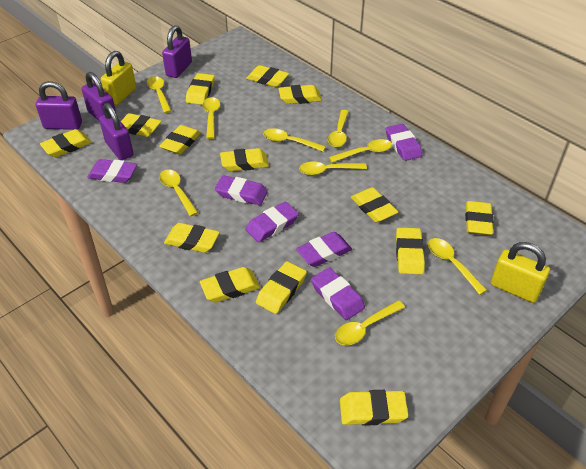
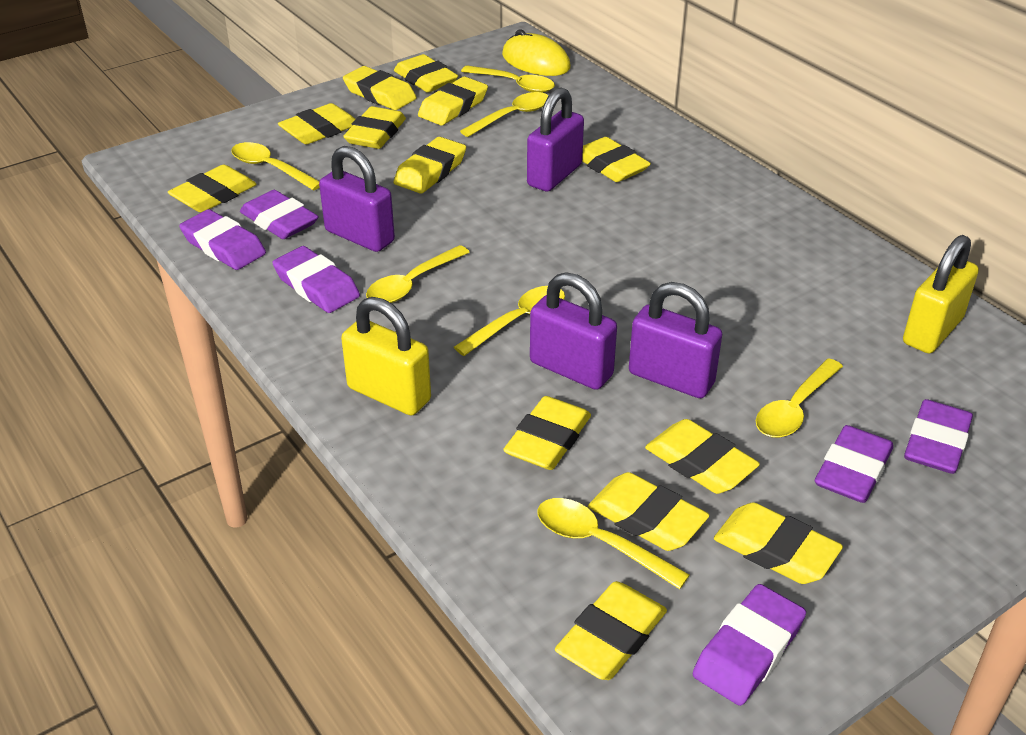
yellow eraser: 14 -> 13
yellow mouse: 0 -> 1
yellow spoon: 9 -> 7

